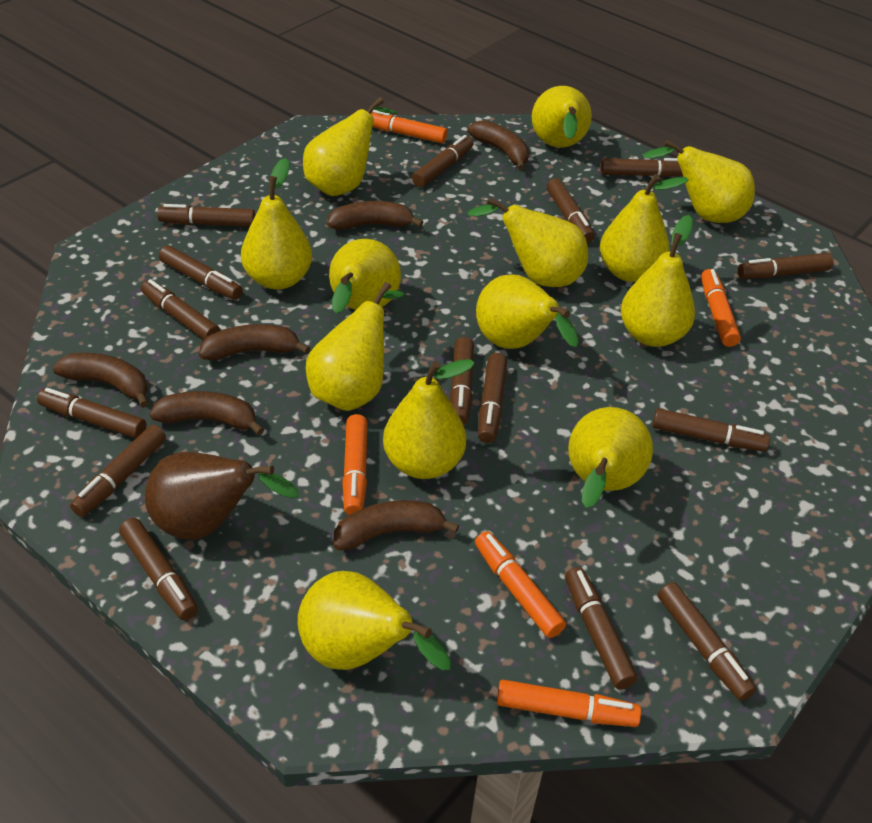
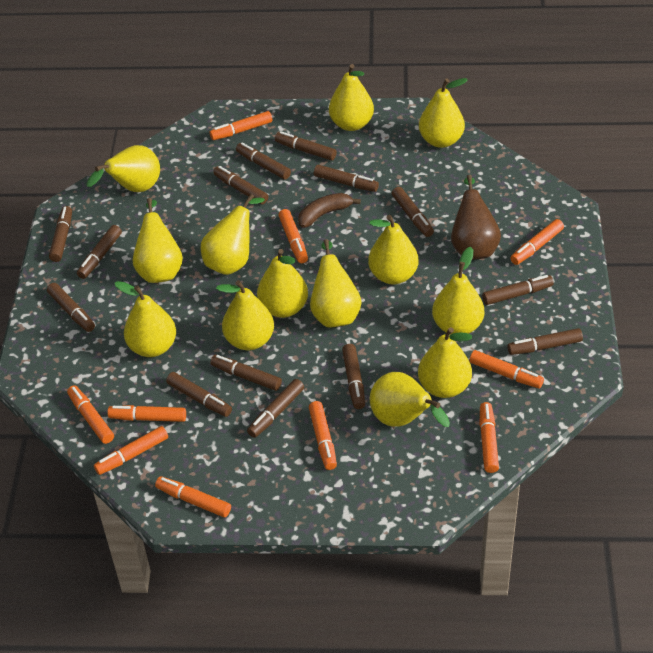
brown banana: 6 -> 1
brown marker: 15 -> 14
orange marker: 5 -> 10

